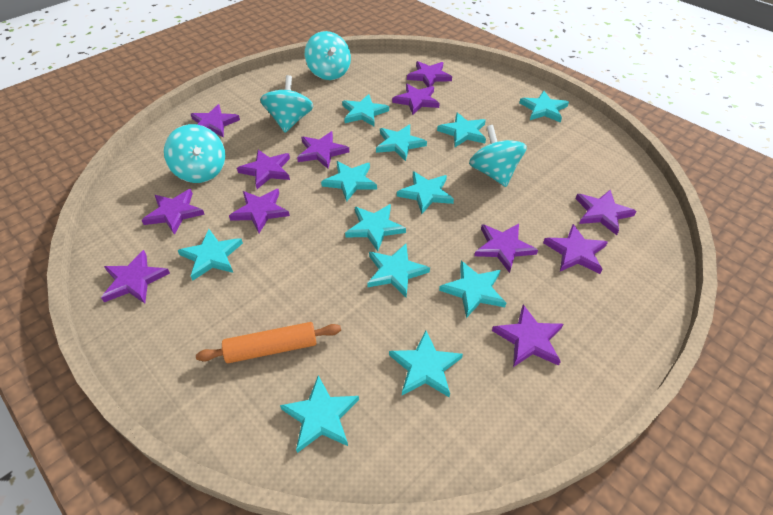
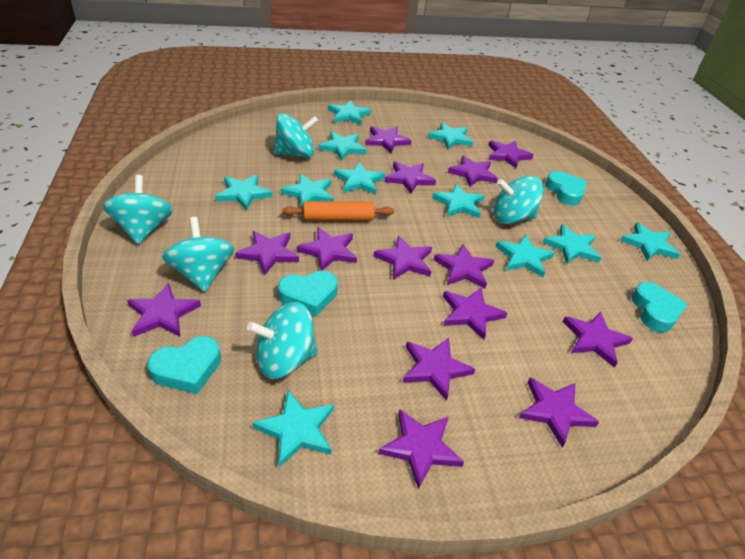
purple star: 12 -> 14
turquoise heart: 0 -> 4
turquoise spinning top: 4 -> 5
turquoise star: 12 -> 11

